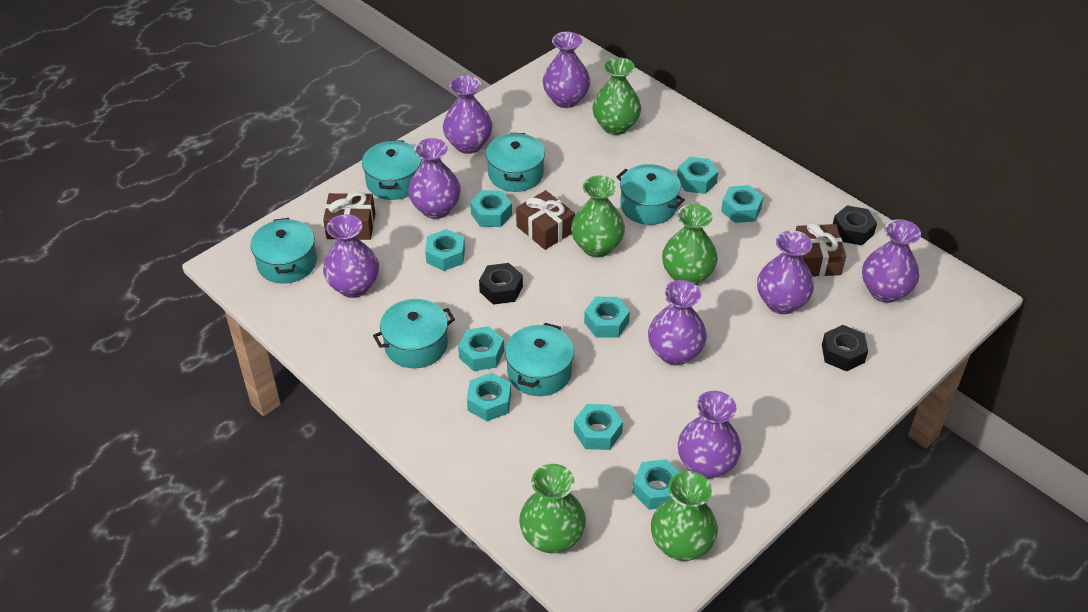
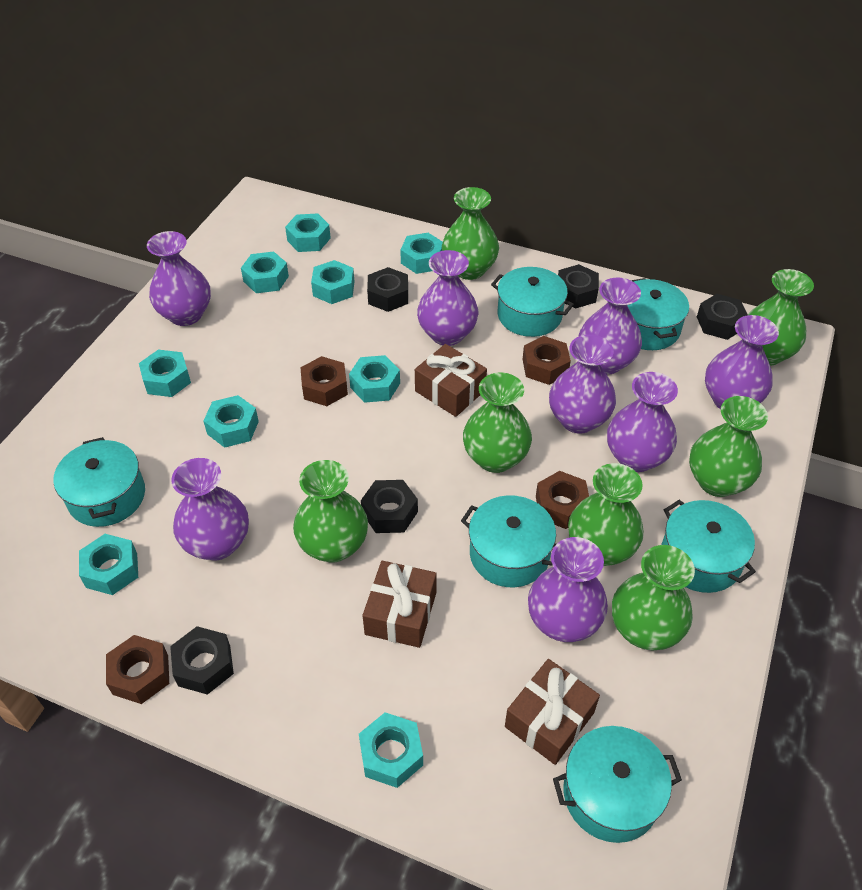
black nut: 3 -> 5
brown nut: 0 -> 4
green vase: 5 -> 7

